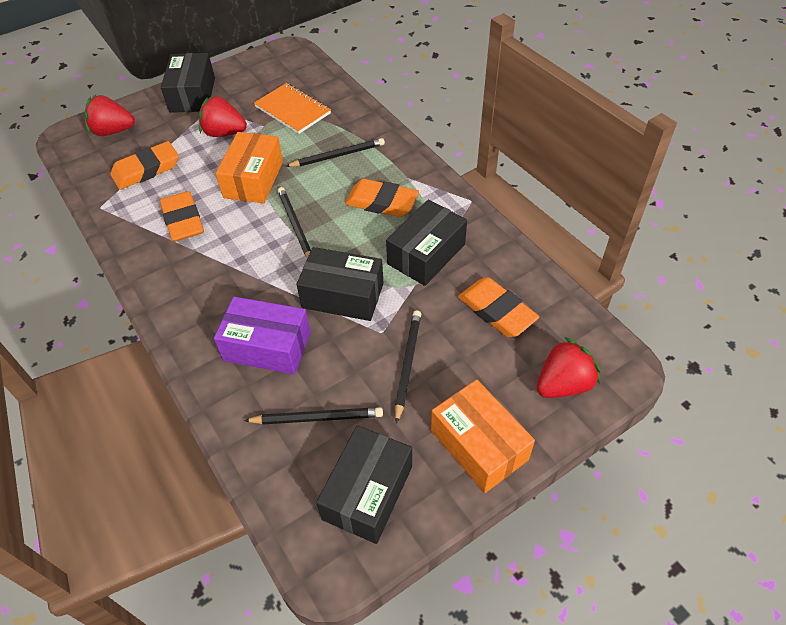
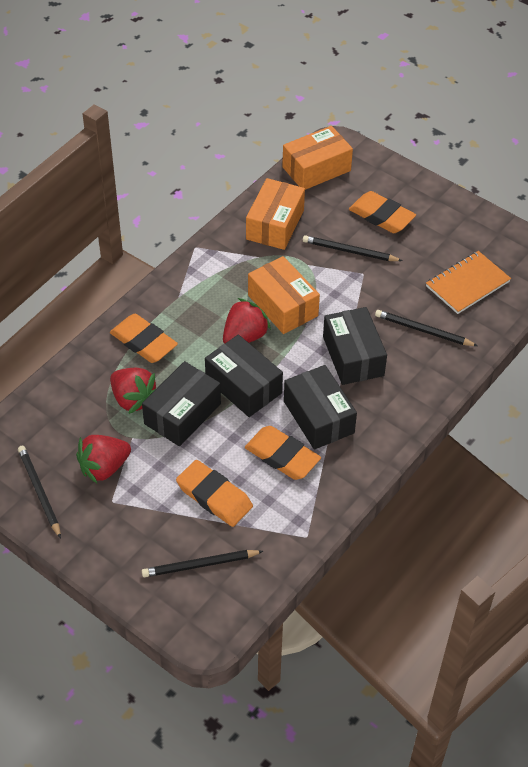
orange box: 2 -> 3
purple box: 1 -> 0

